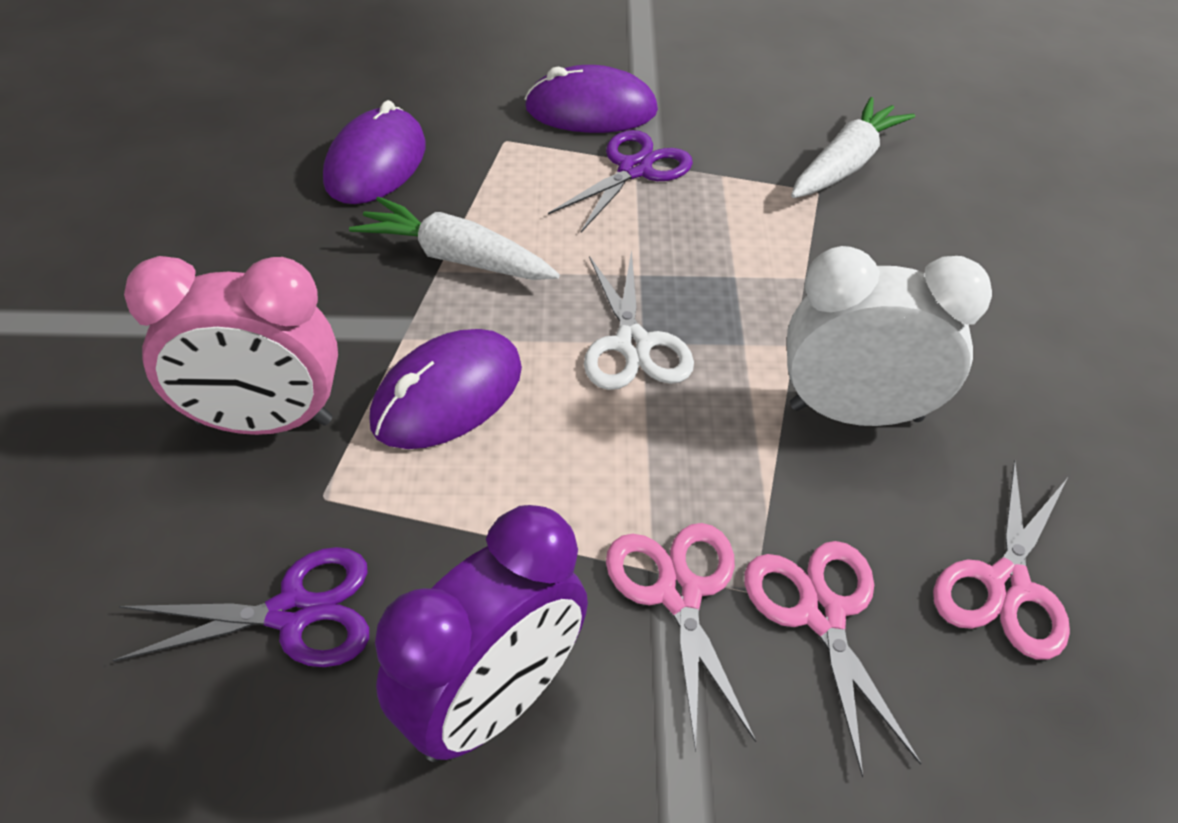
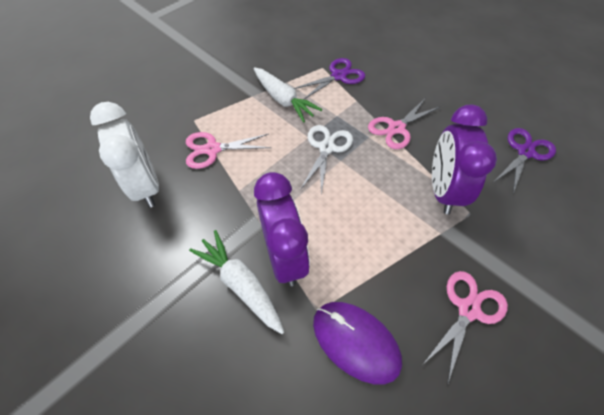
pink clock: 1 -> 0
purple clock: 1 -> 2
purple mouse: 3 -> 1

